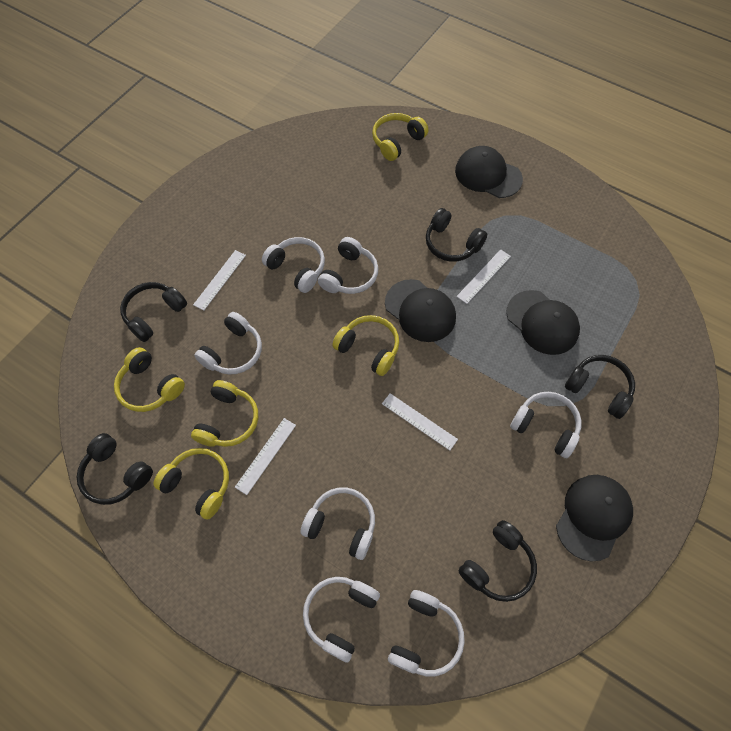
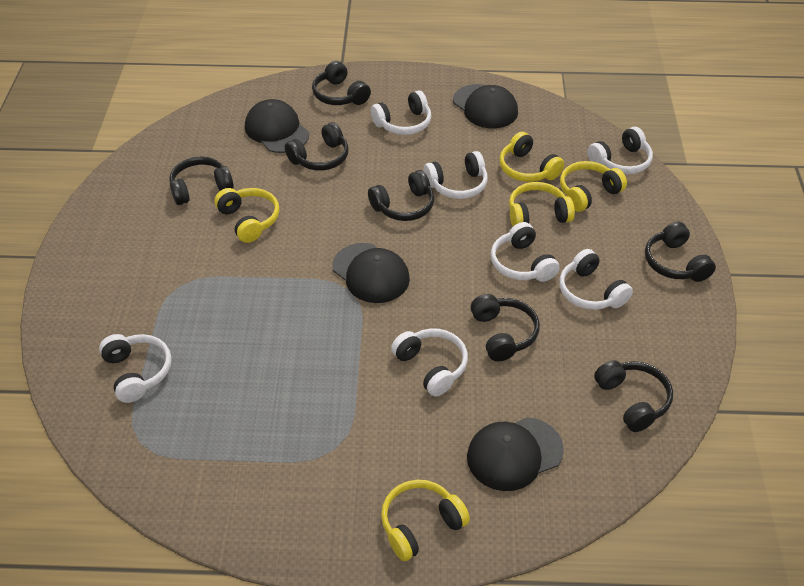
black headphones: 5 -> 7
white ruler: 4 -> 0

